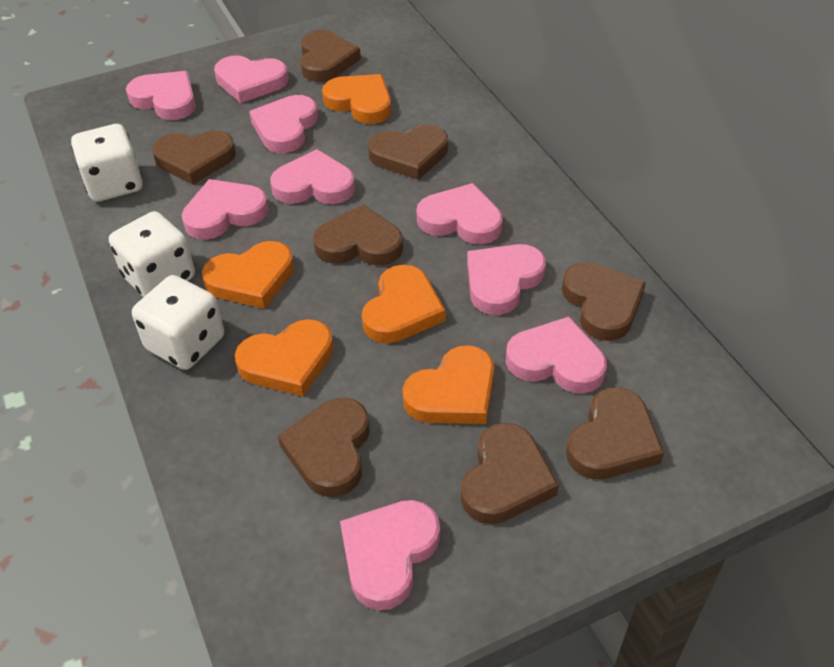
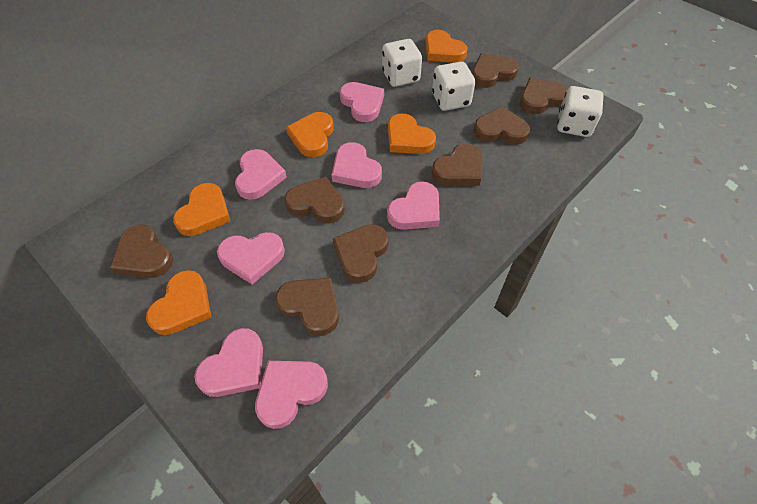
pink heart: 9 -> 7

